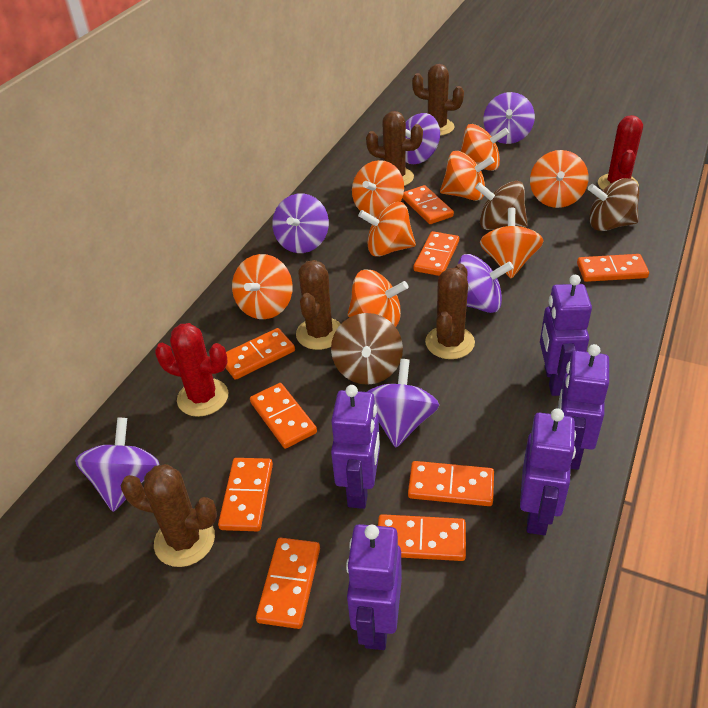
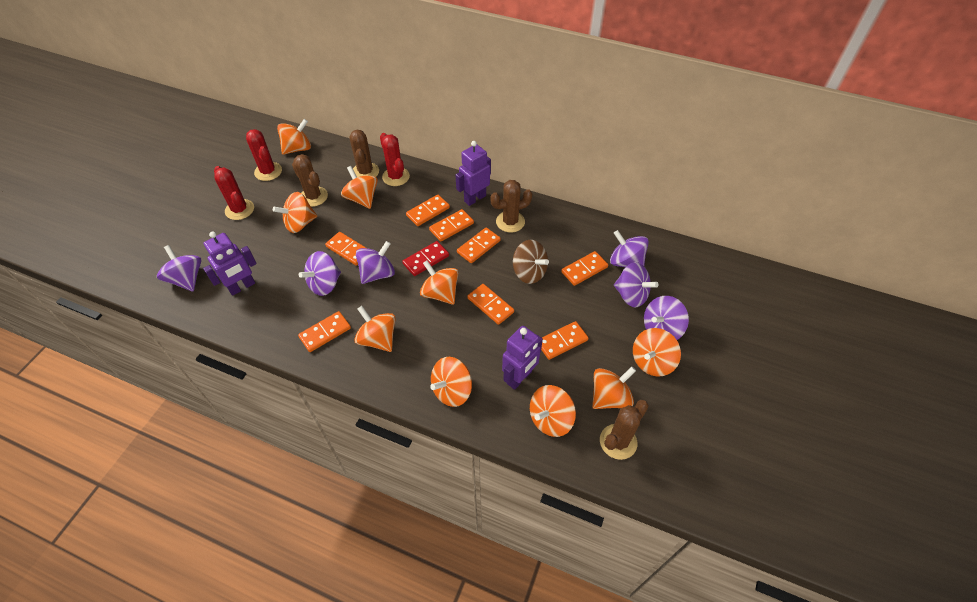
brown cactus: 5 -> 4
brown spinning top: 3 -> 1
orange domino: 9 -> 8
orange spinning top: 8 -> 9
purple robot: 5 -> 3
red cactus: 2 -> 3
red domino: 0 -> 1

